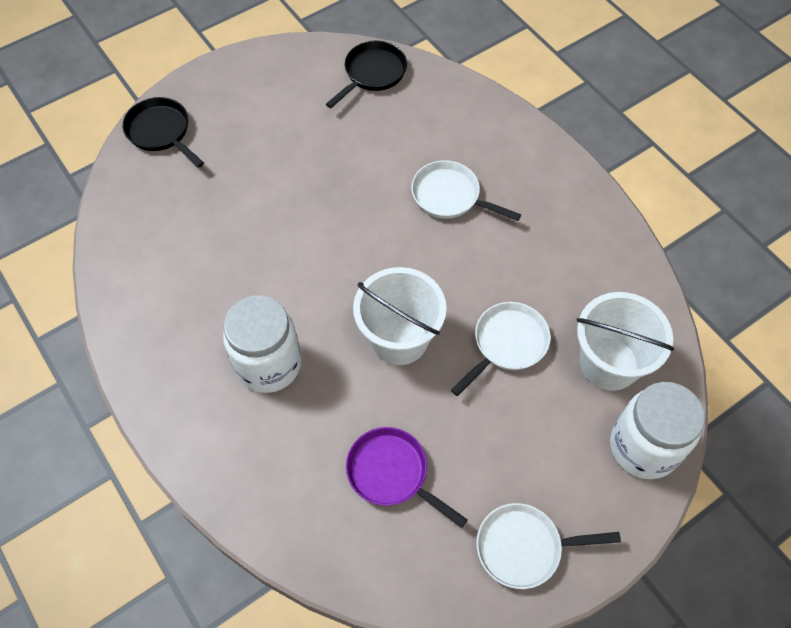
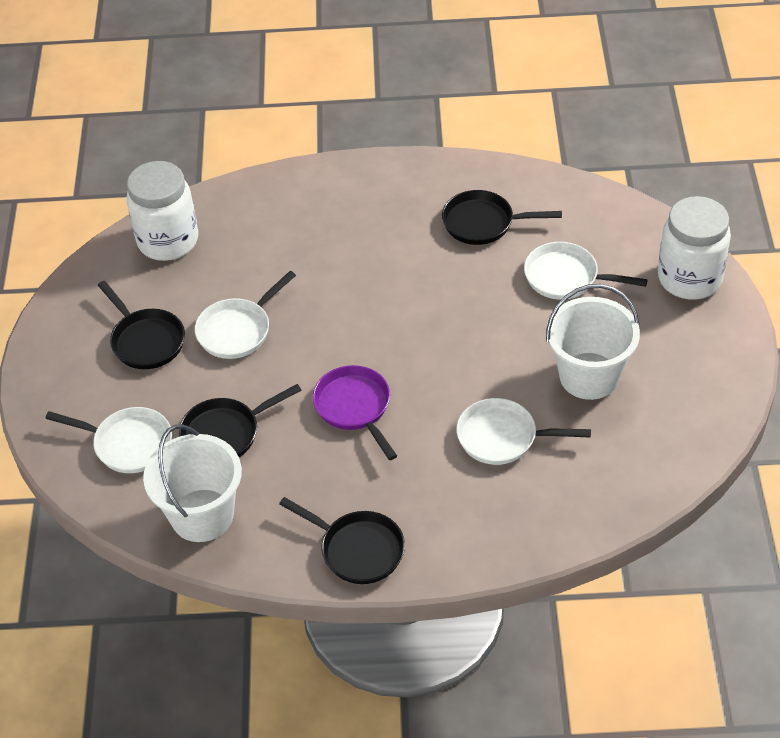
black pan: 2 -> 4
white pan: 3 -> 4

